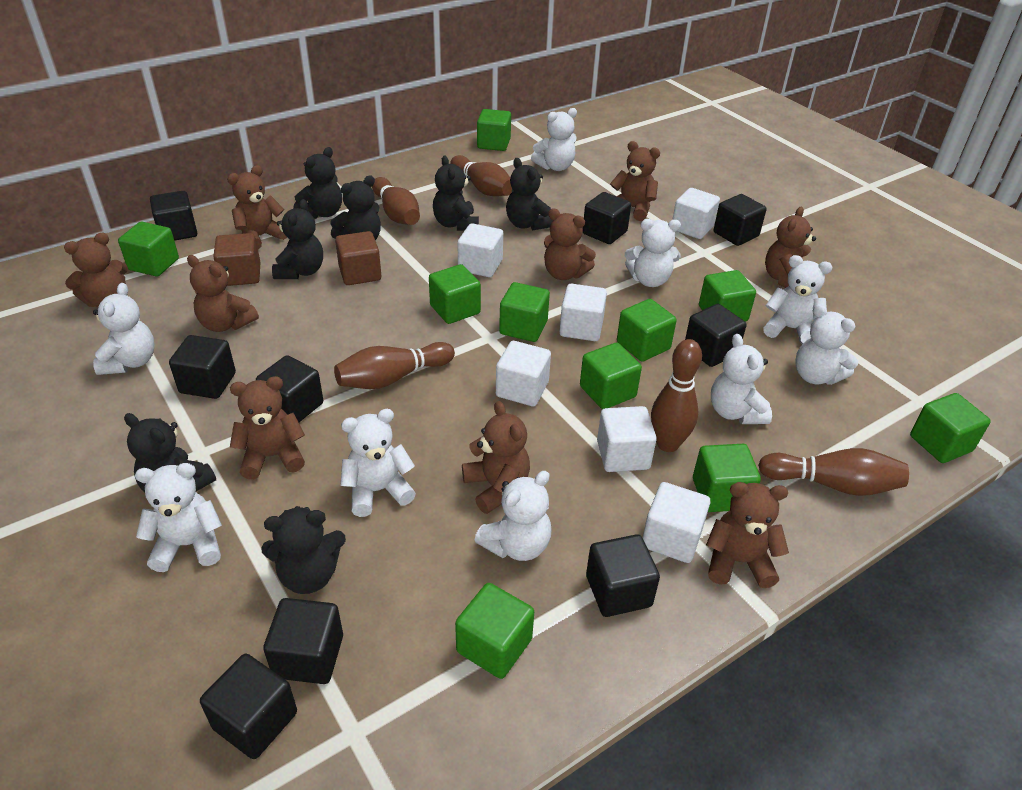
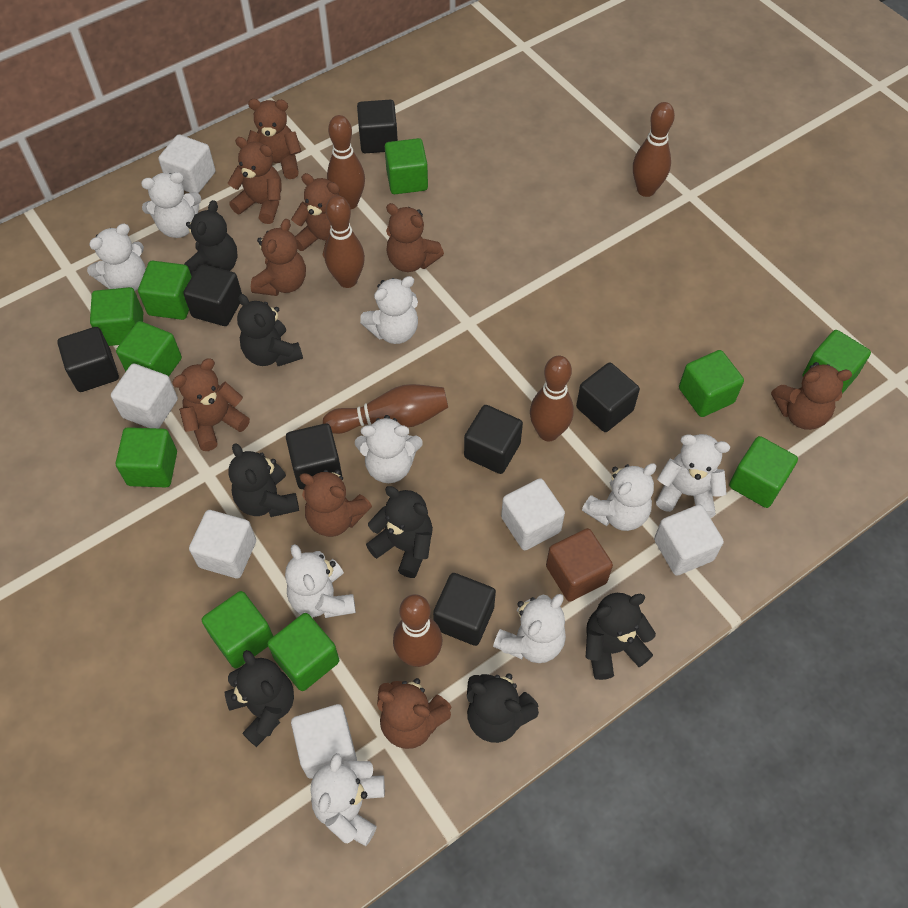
black cube: 9 -> 7
brown bowling pin: 5 -> 6
brown cube: 2 -> 1

